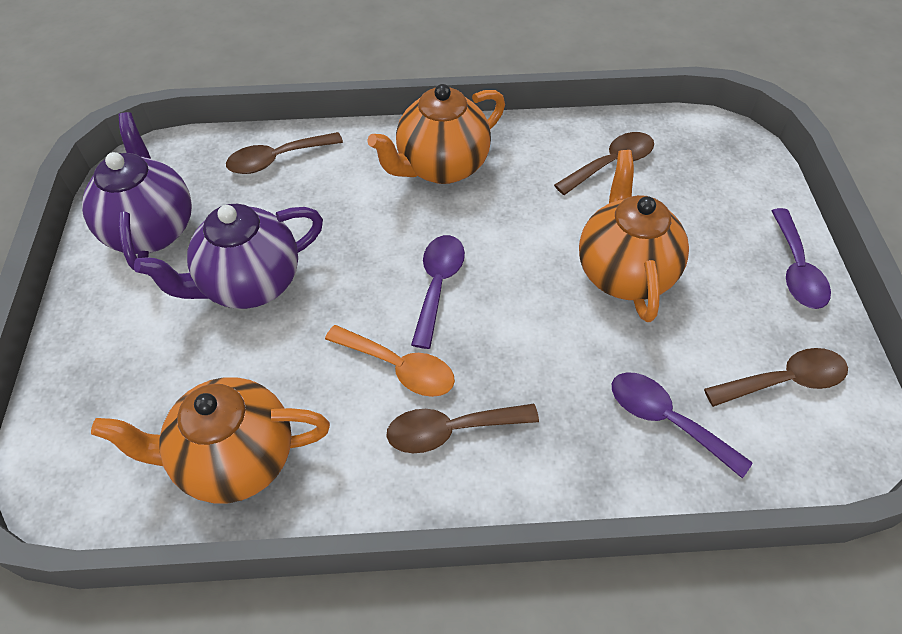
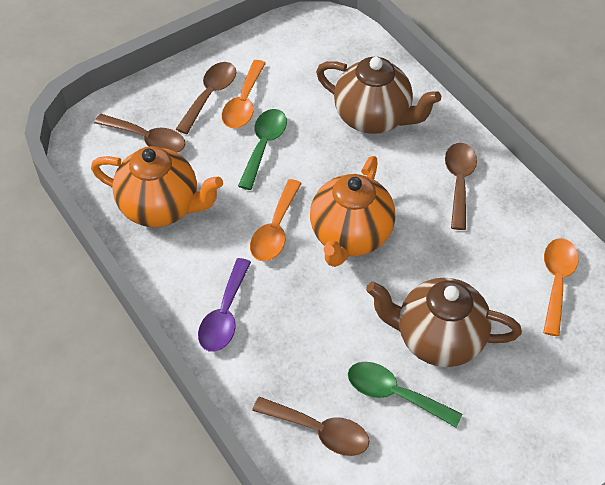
brown teapot: 0 -> 2
green spoon: 0 -> 2
orange spoon: 1 -> 3
orange teapot: 3 -> 2
purple spoon: 3 -> 1
purple teapot: 2 -> 0

